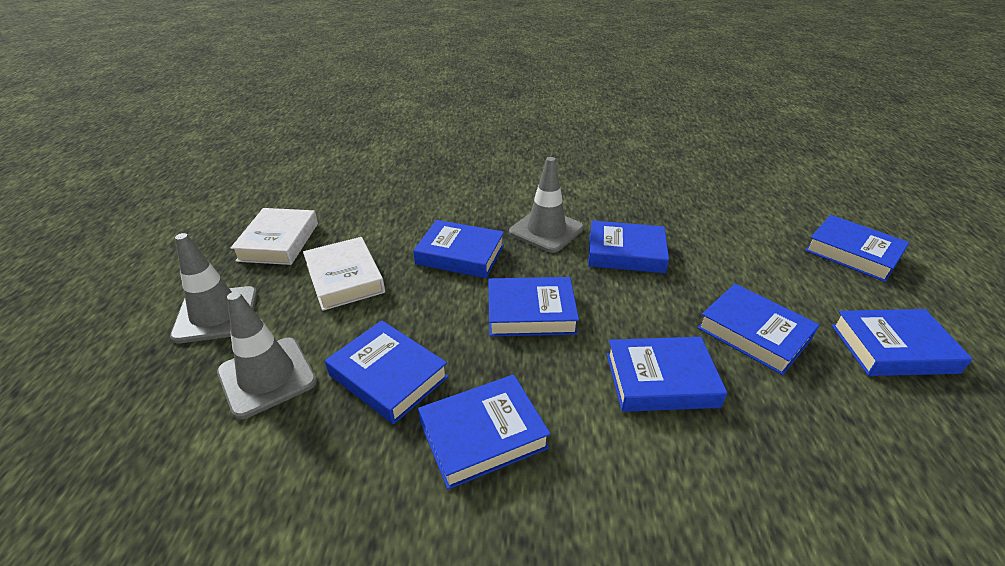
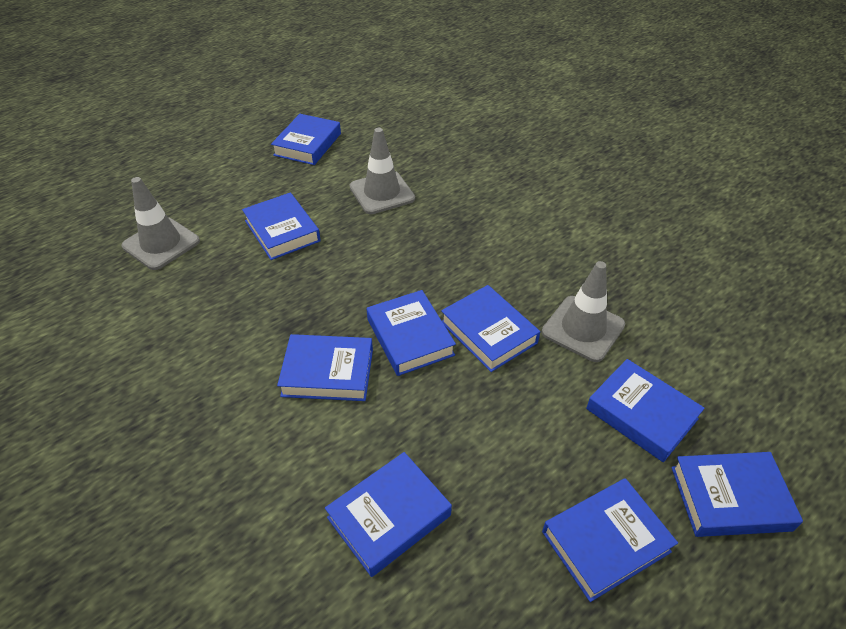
white book: 2 -> 0

